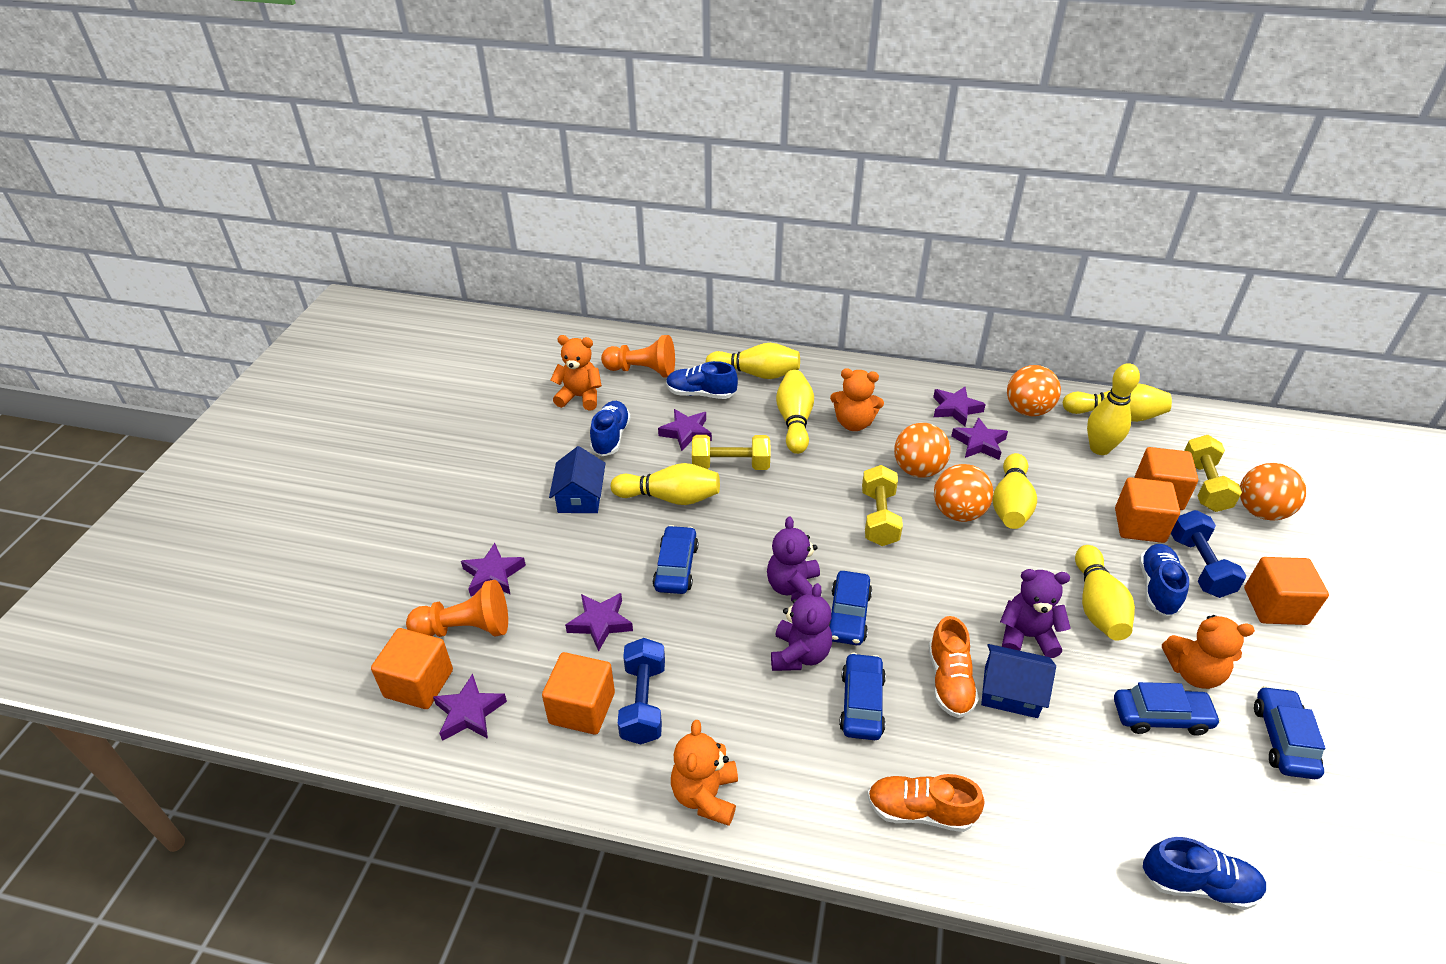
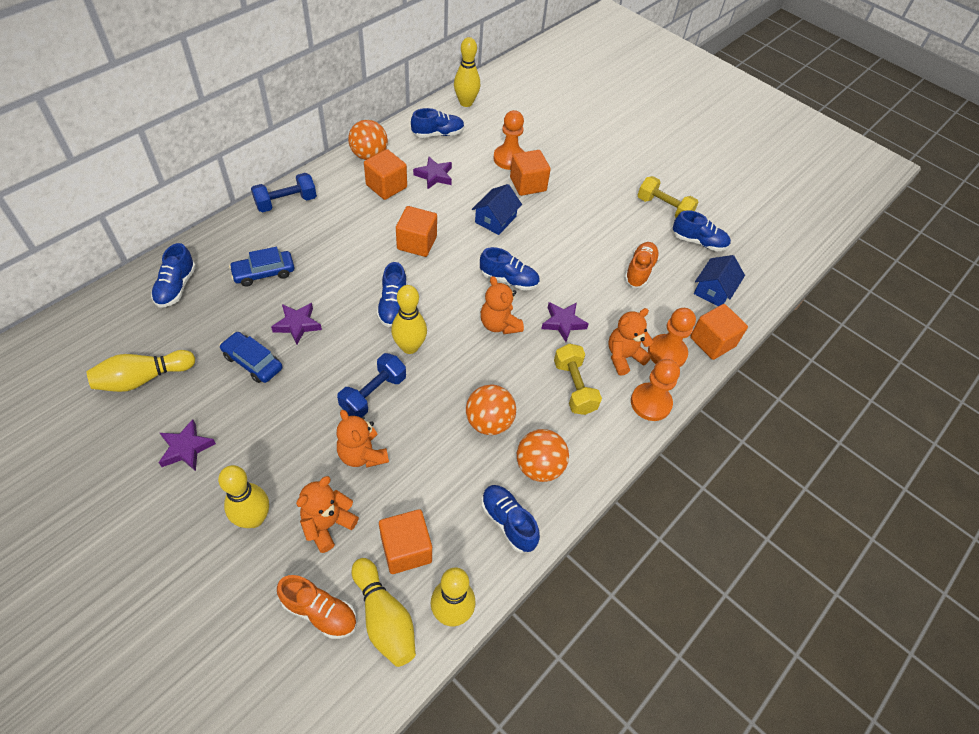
blue car: 5 -> 2
blue shoe: 4 -> 6
orange ball: 4 -> 3
orange pawn: 2 -> 3
purple star: 6 -> 4
purple teddy bear: 3 -> 0
yellow bowling pin: 7 -> 6
yellow dumbbell: 3 -> 2

